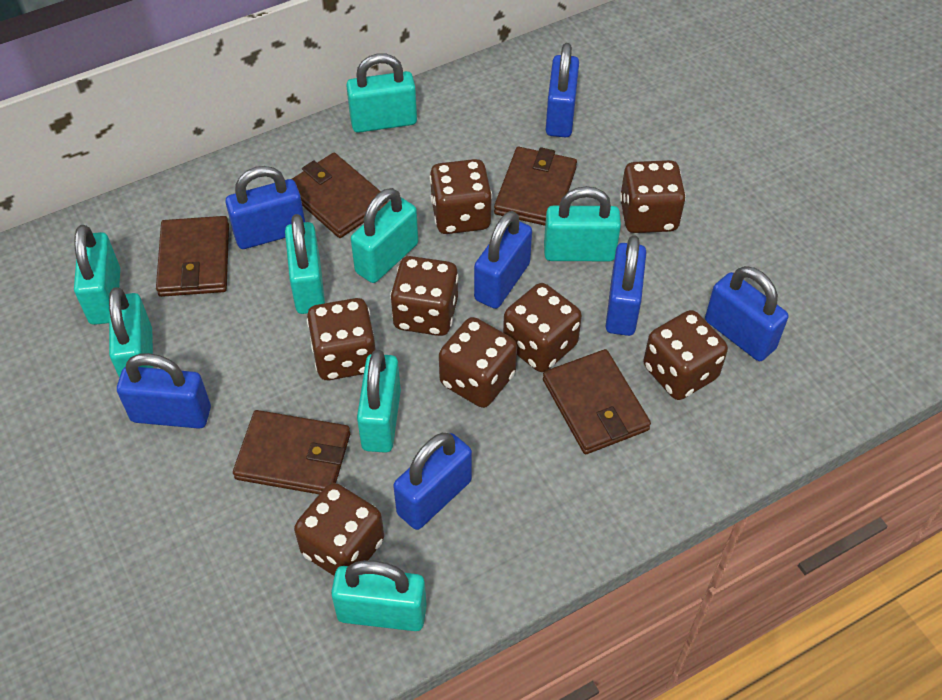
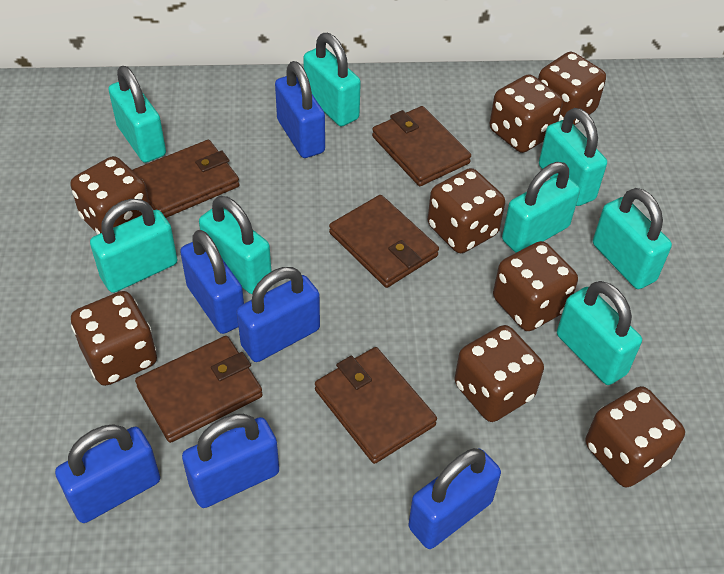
blue padlock: 7 -> 6

